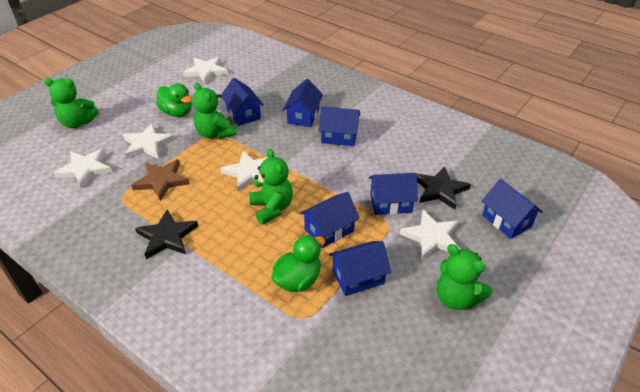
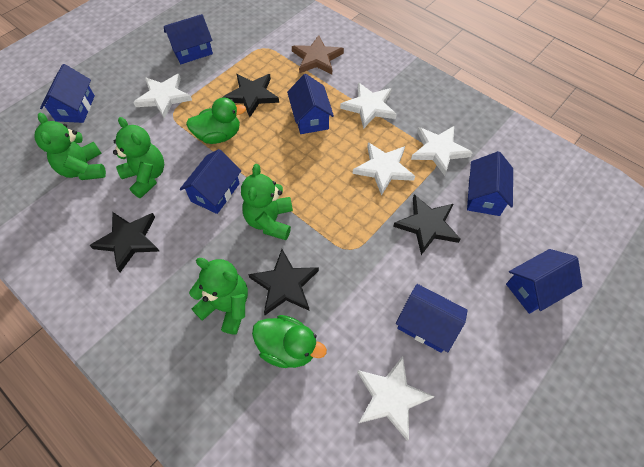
black star: 2 -> 4

